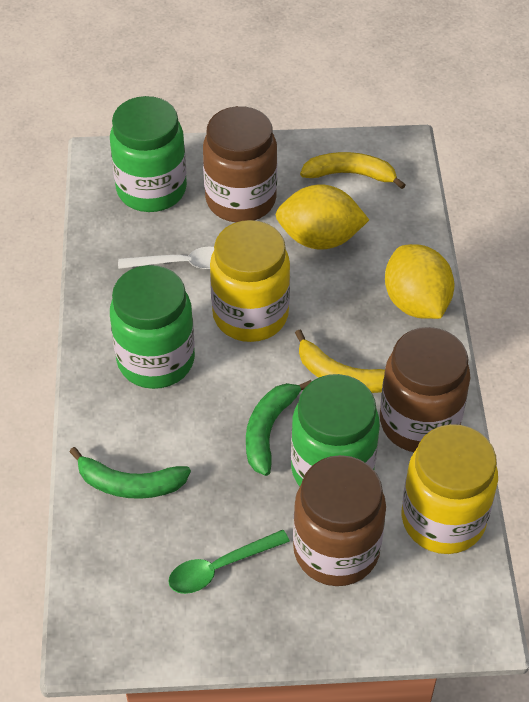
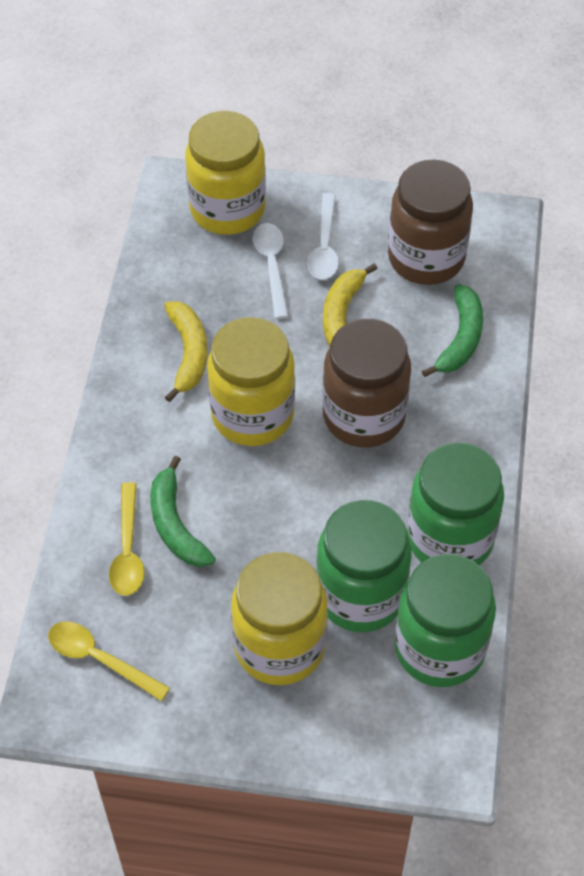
brown jar: 3 -> 2
green spoon: 1 -> 0
white spoon: 1 -> 2
yellow jar: 2 -> 3
yellow lemon: 2 -> 0
yellow spoon: 0 -> 2

